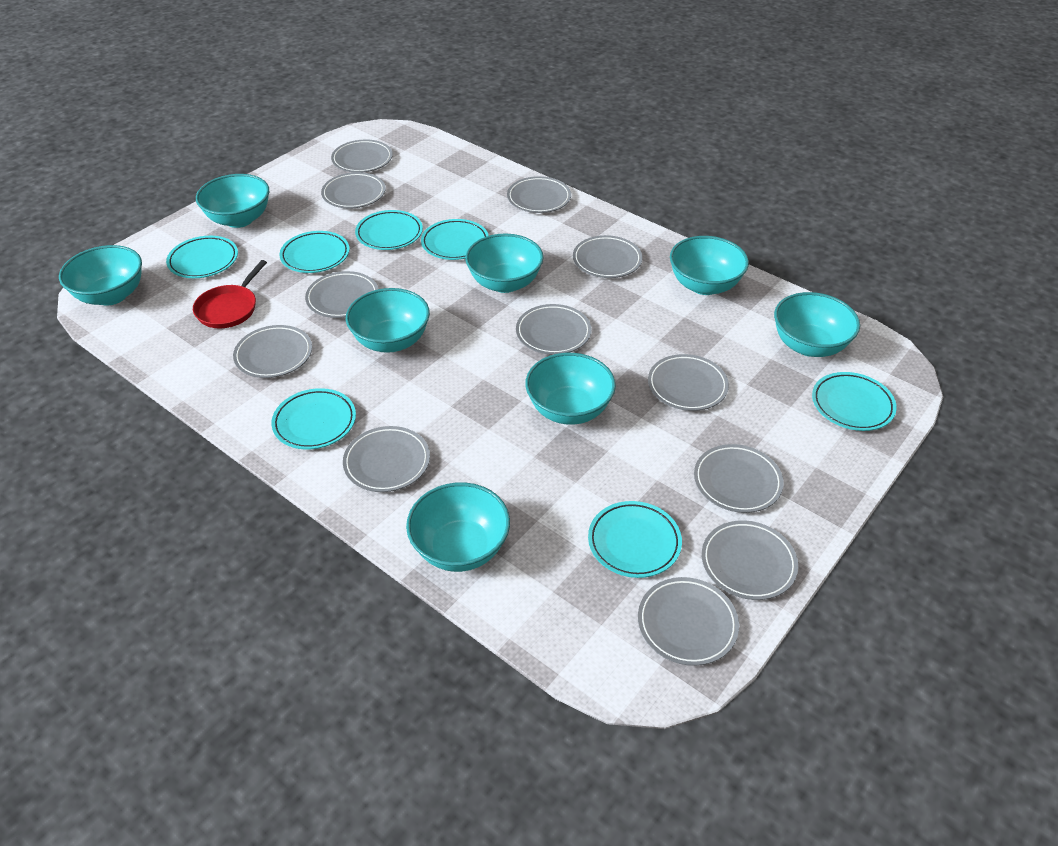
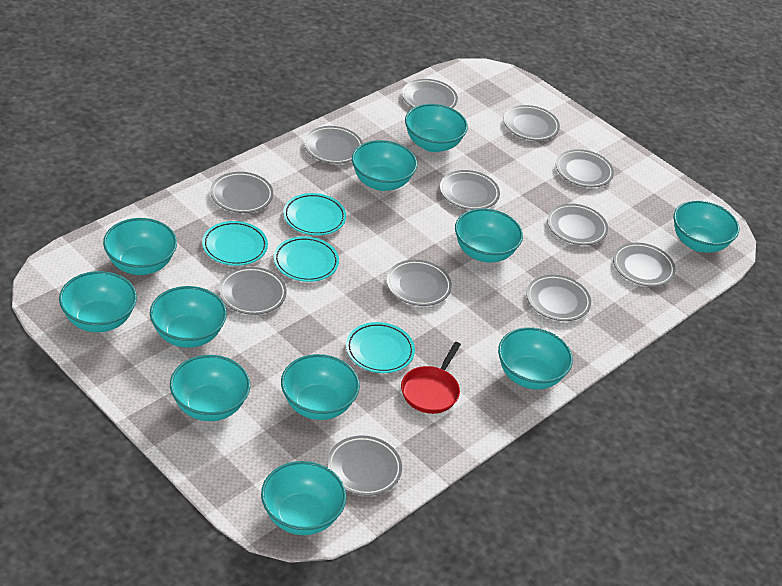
turquoise bowl: 8 -> 11
turquoise plate: 7 -> 4

